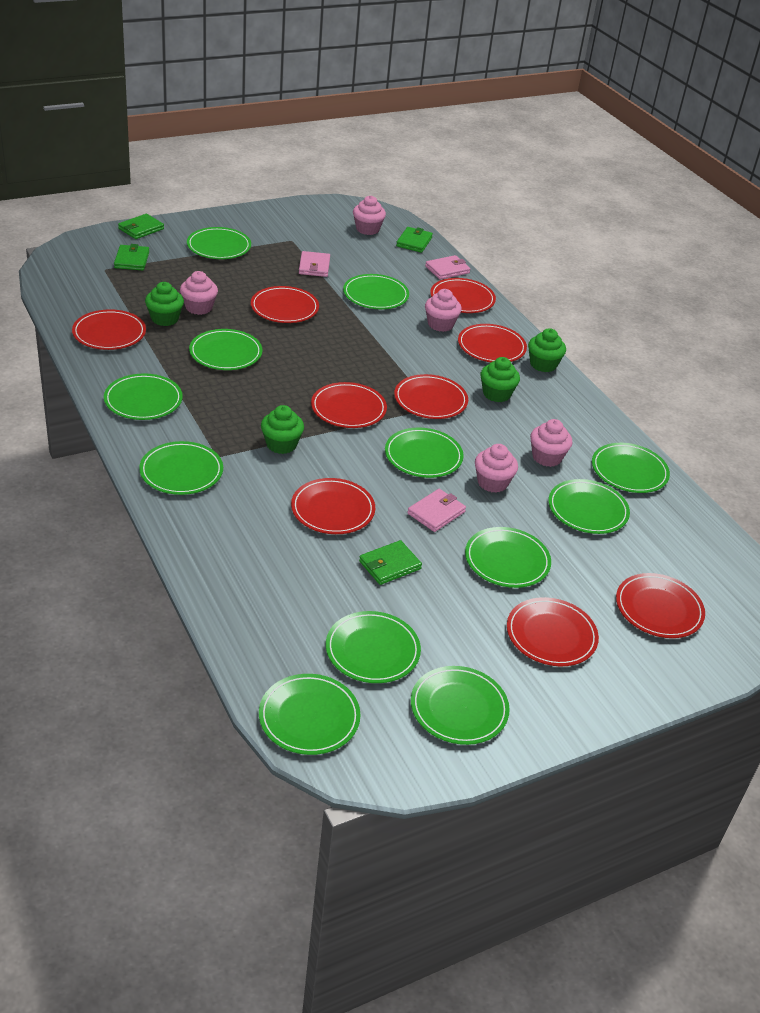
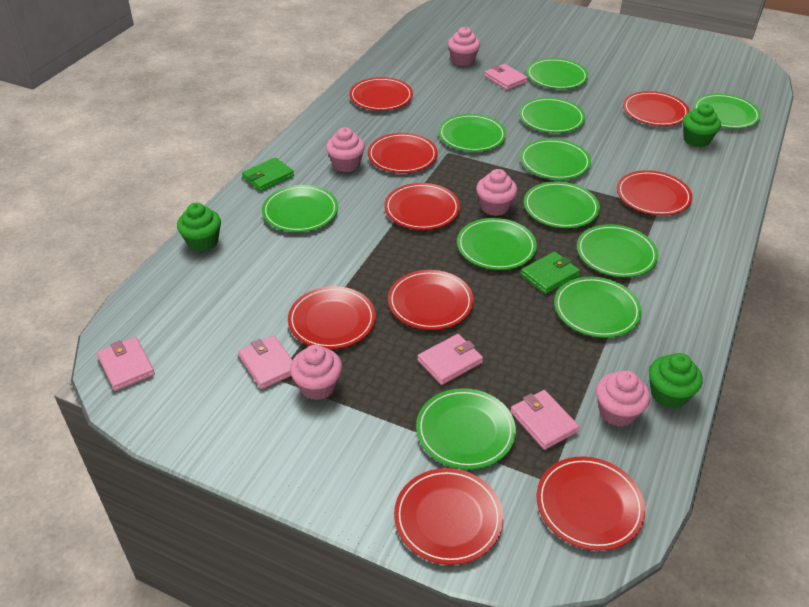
green cupcake: 4 -> 3
green plate: 12 -> 11
green wallet: 4 -> 2
pink wallet: 3 -> 5

